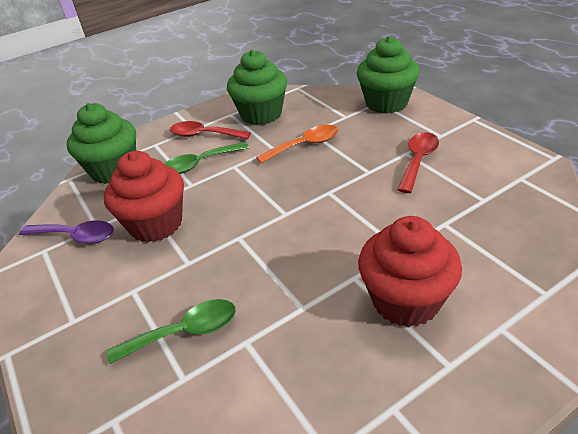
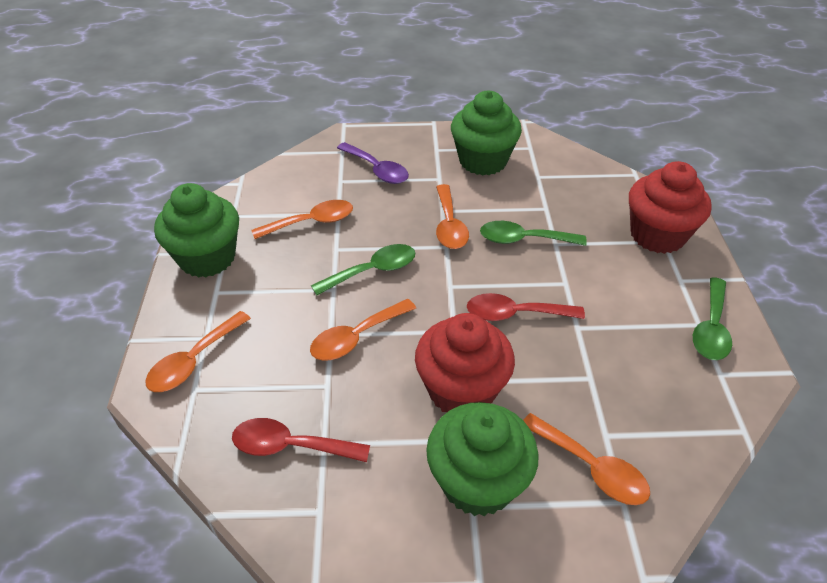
green spoon: 2 -> 3
orange spoon: 1 -> 5

